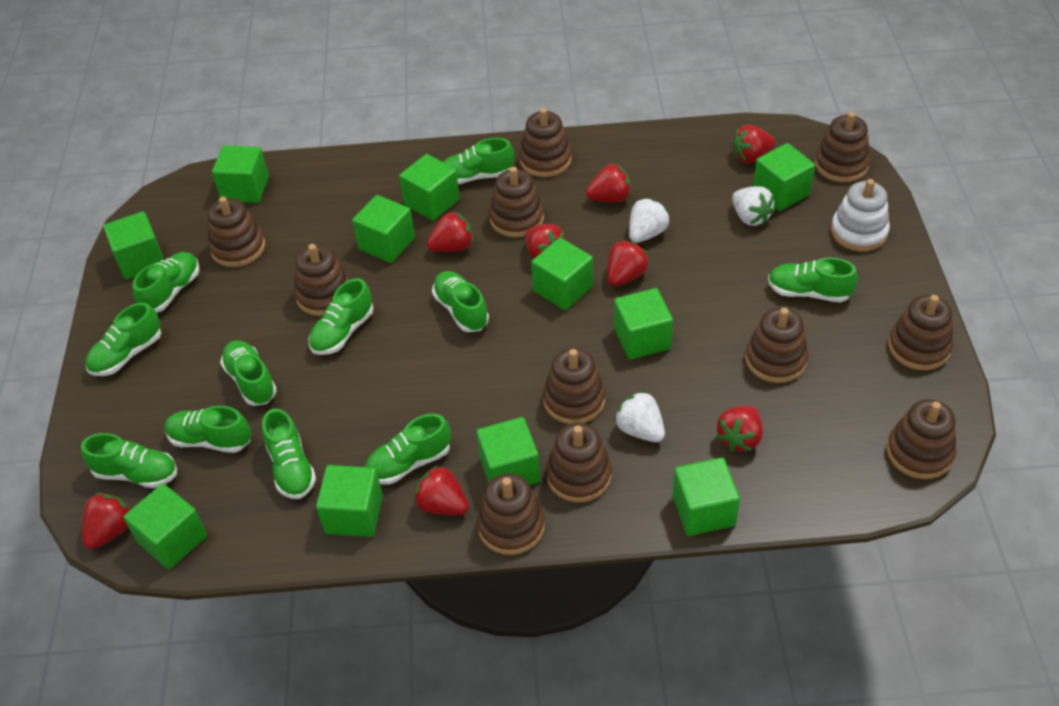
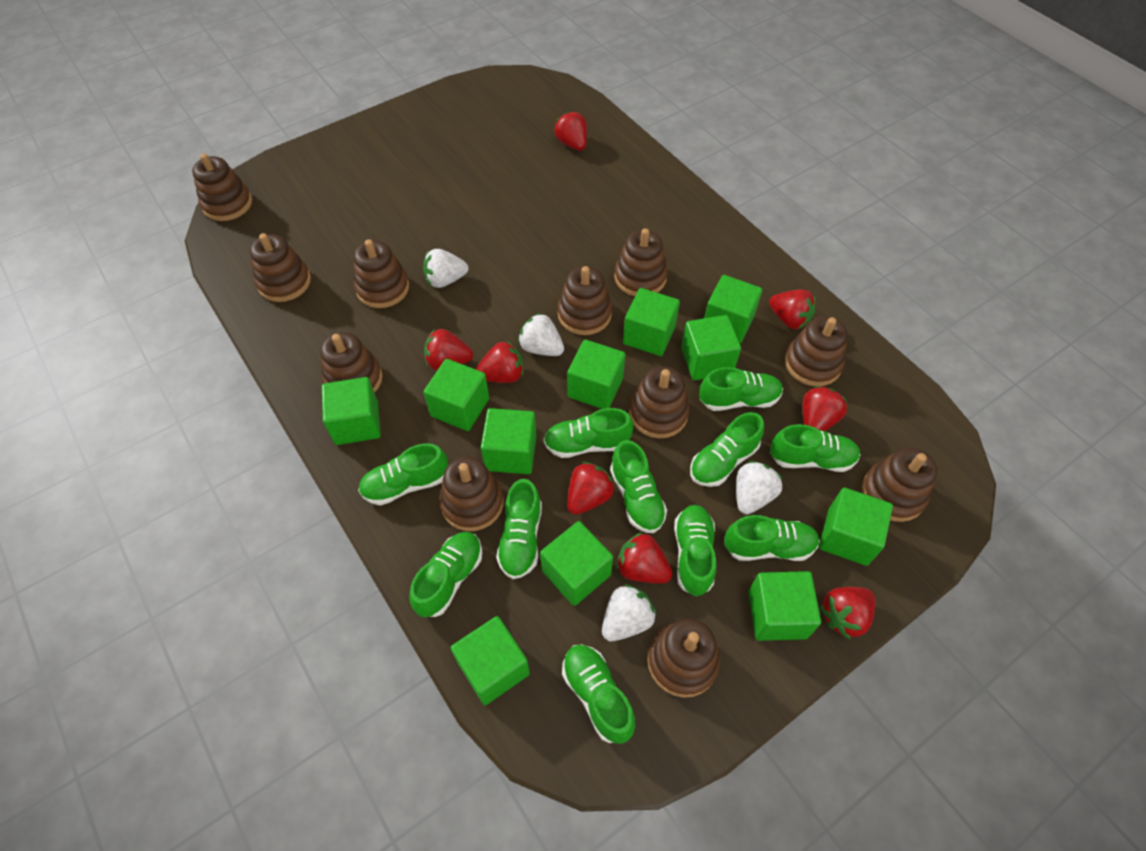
white stacking toy: 1 -> 0
white strawberry: 3 -> 4

